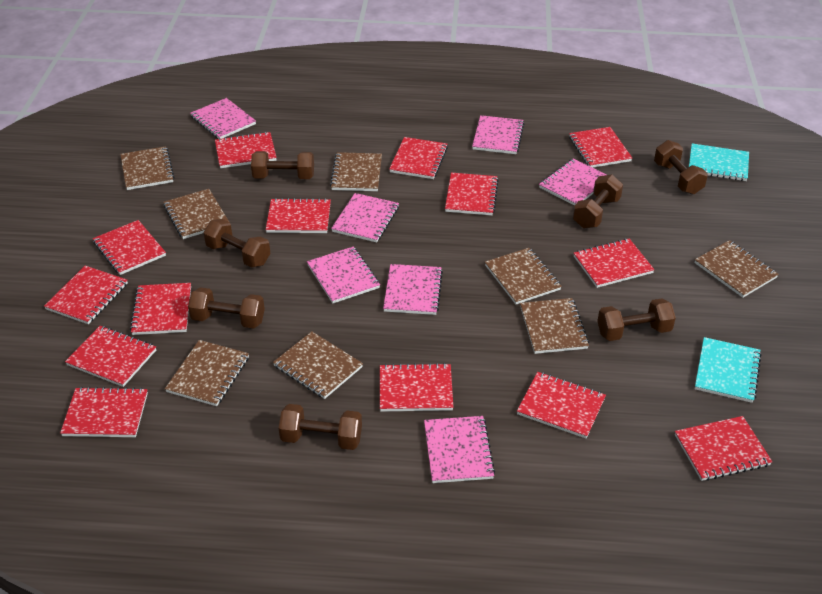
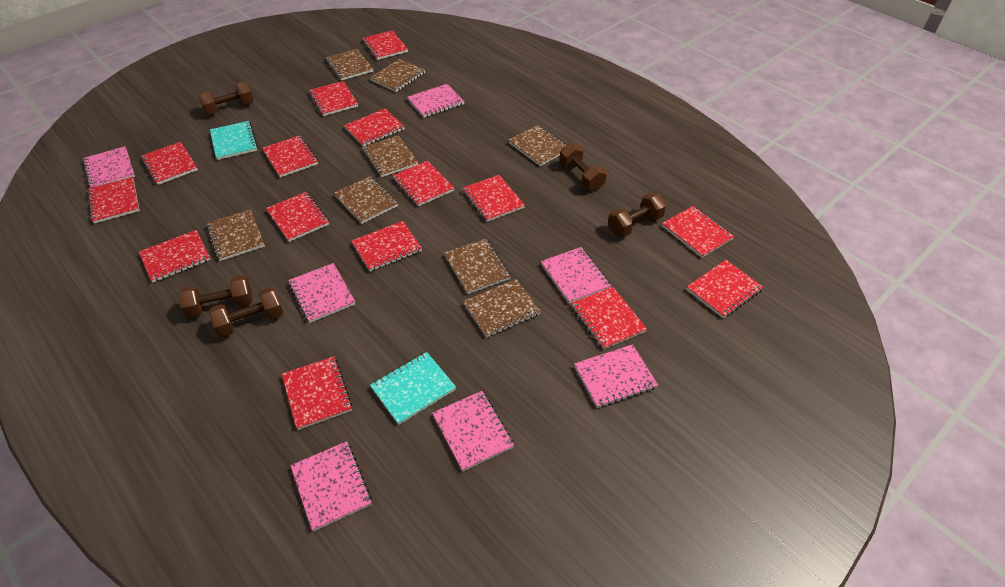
brown dumbbell: 7 -> 5
red notebook: 14 -> 15

